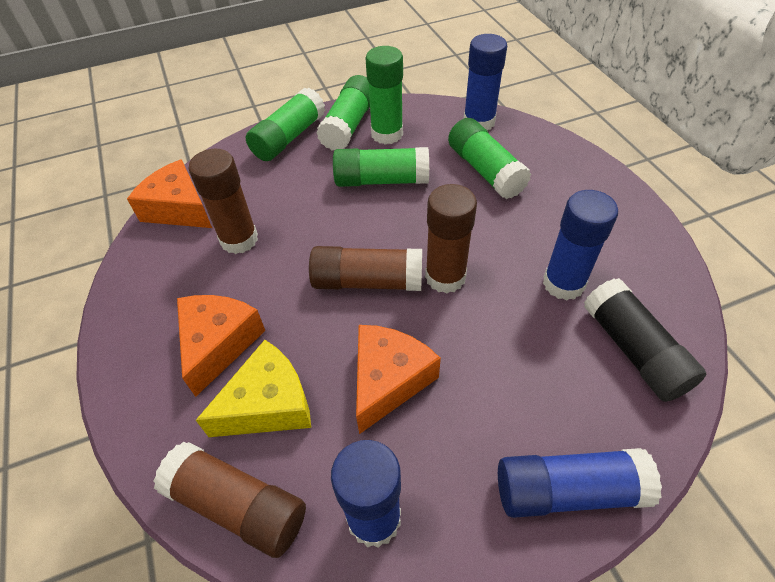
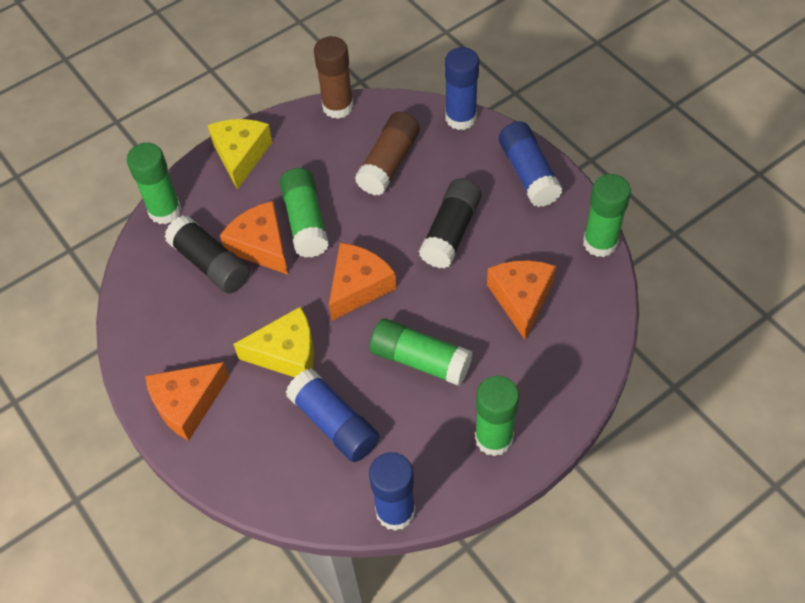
black glue stick: 1 -> 2
brown glue stick: 4 -> 2
orange cheese: 3 -> 4
yellow cheese: 1 -> 2

